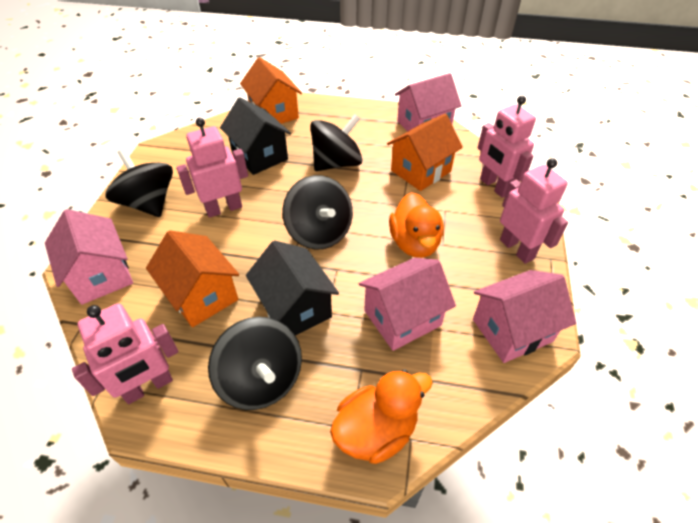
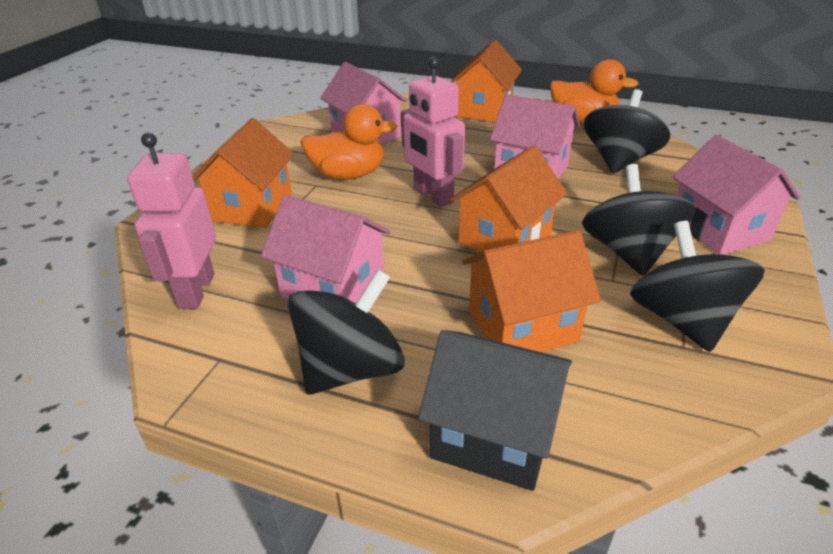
black house: 2 -> 1
orange house: 3 -> 4
pink robot: 4 -> 2

